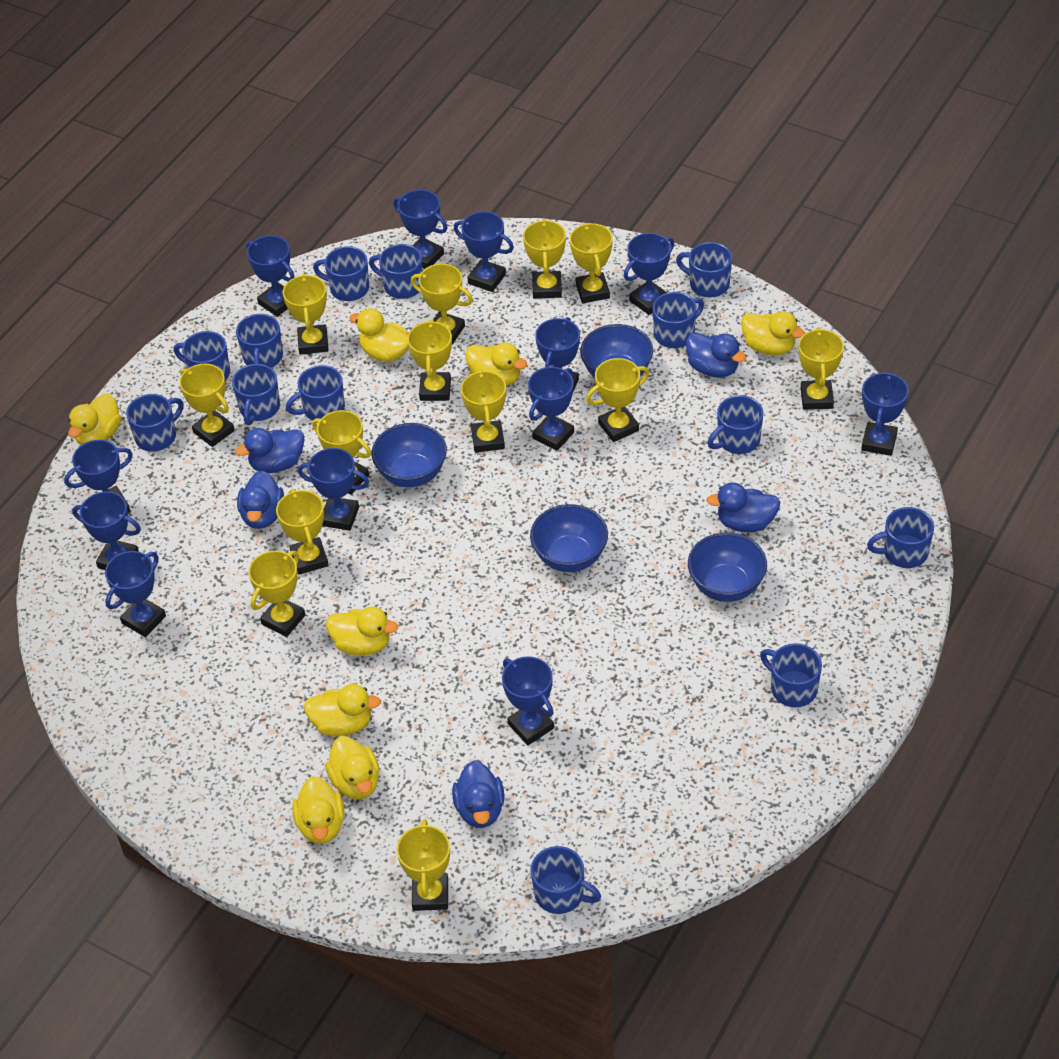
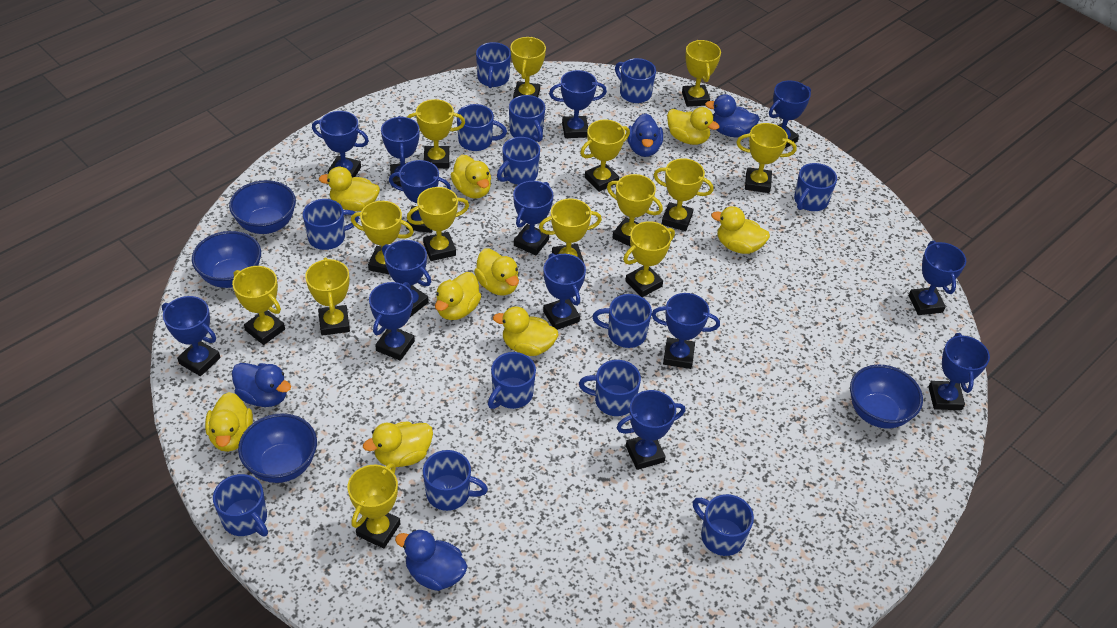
blue duck: 5 -> 4
blue trophy: 12 -> 14
yellow duck: 8 -> 9
yellow trophy: 13 -> 14

